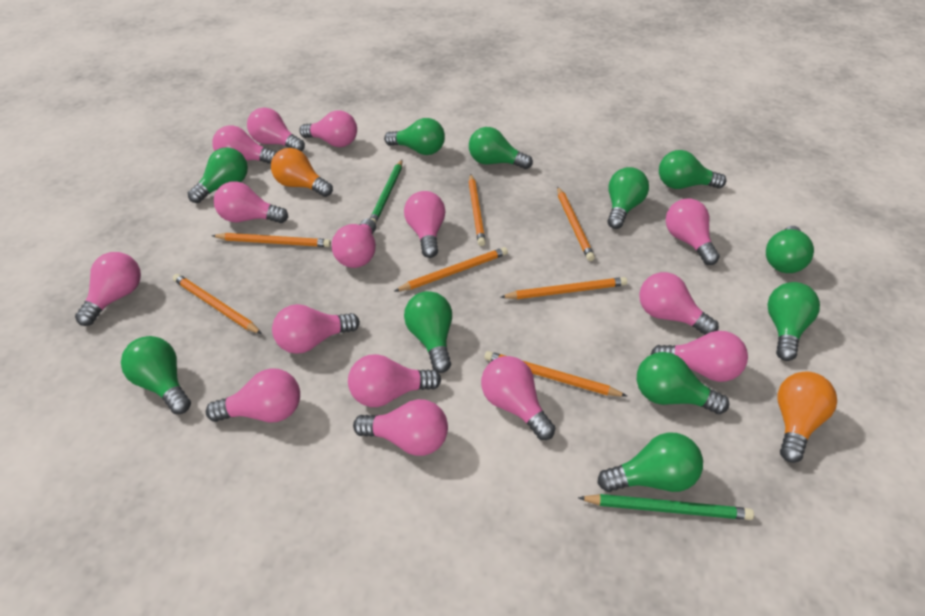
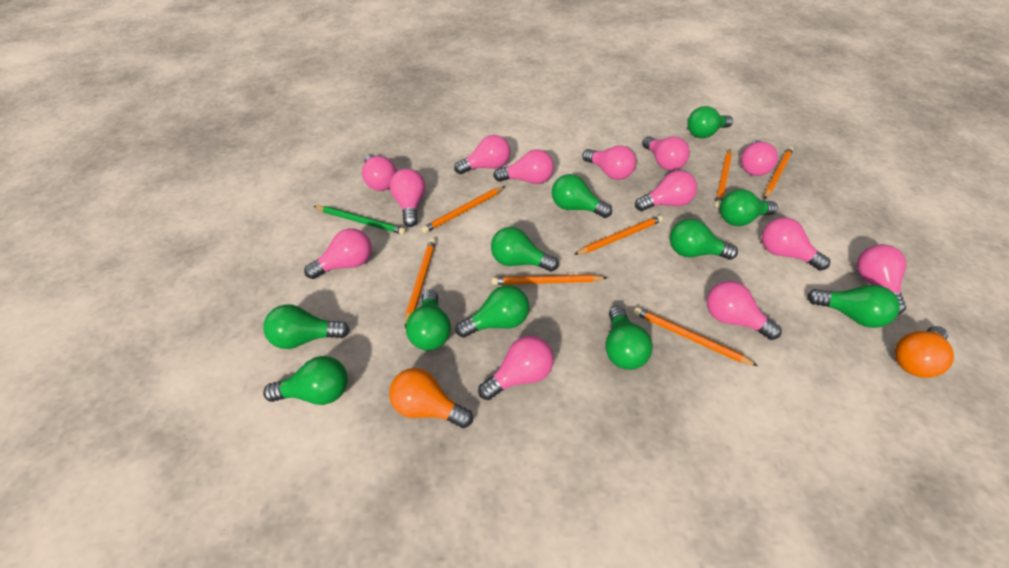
green pencil: 2 -> 1
pink light bulb: 15 -> 13

